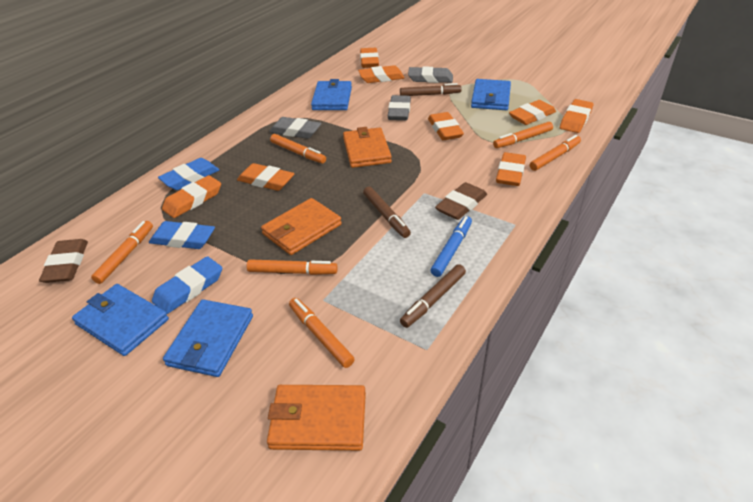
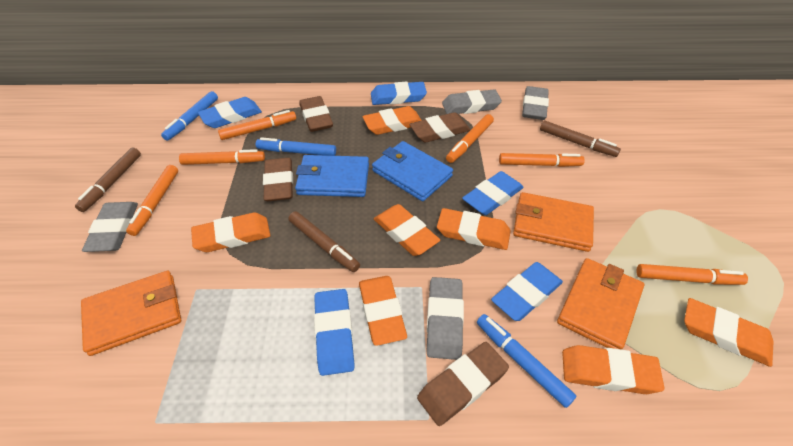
blue eraser: 3 -> 5
blue marker: 1 -> 3
blue wallet: 4 -> 2
brown eraser: 2 -> 4
grey eraser: 3 -> 4
orange eraser: 8 -> 7

